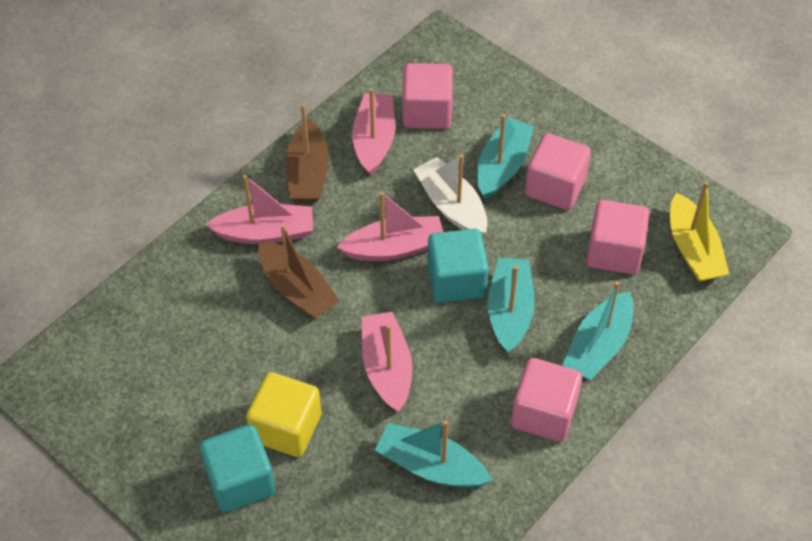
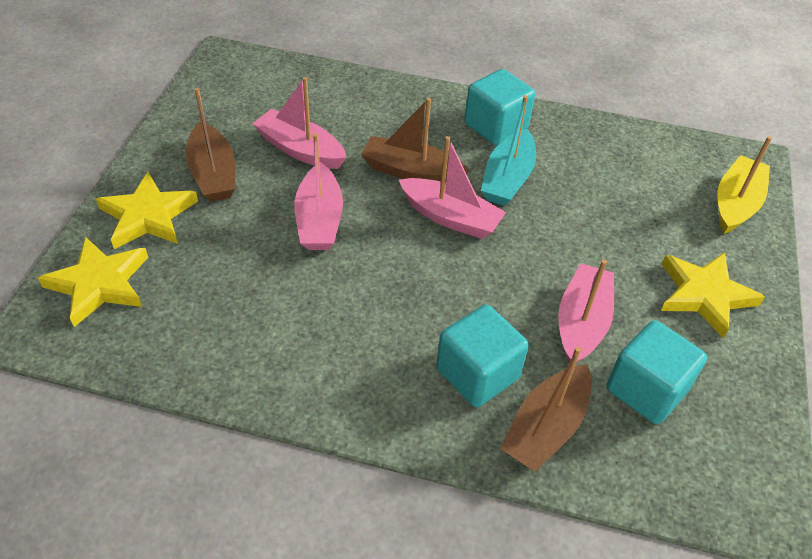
brown boat: 2 -> 3
pink cube: 4 -> 0
turquoise boat: 4 -> 1
turquoise cube: 2 -> 3
white boat: 1 -> 0
yellow cube: 1 -> 0
yellow star: 0 -> 3

